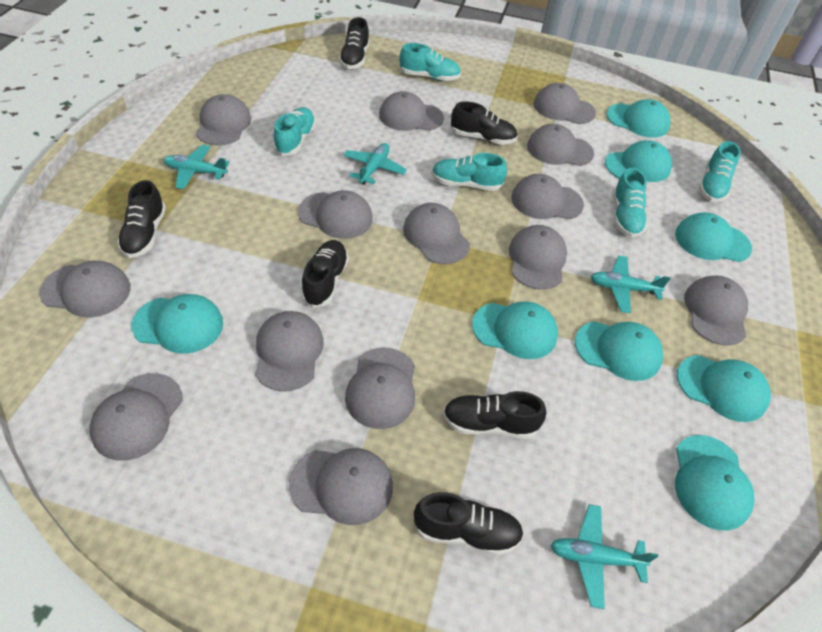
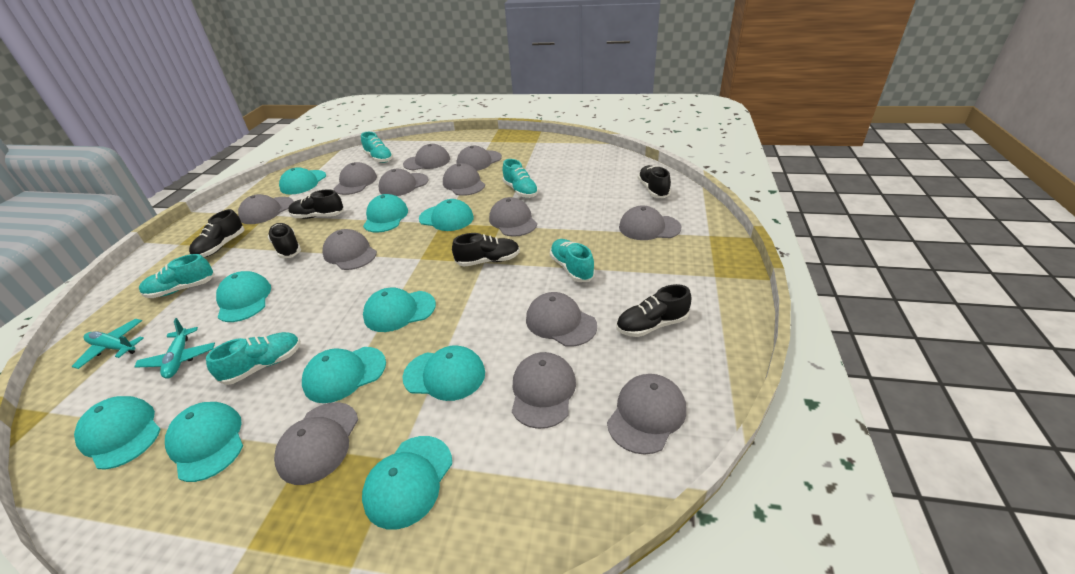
grey cap: 14 -> 13
turquoise cap: 8 -> 10
turquoise plane: 4 -> 2

